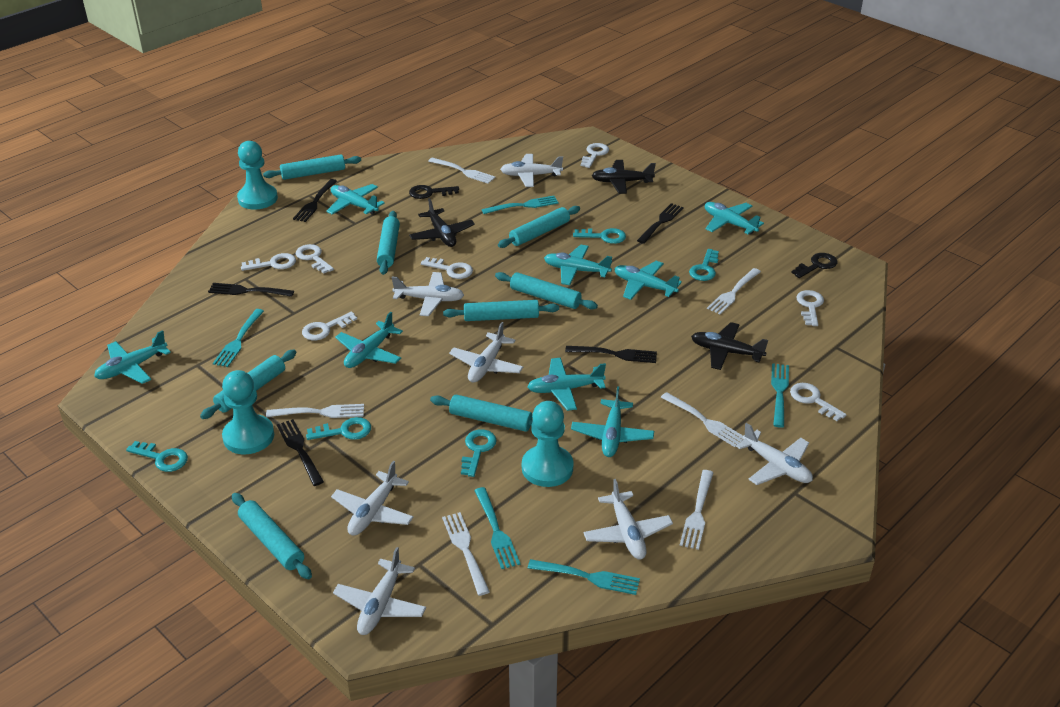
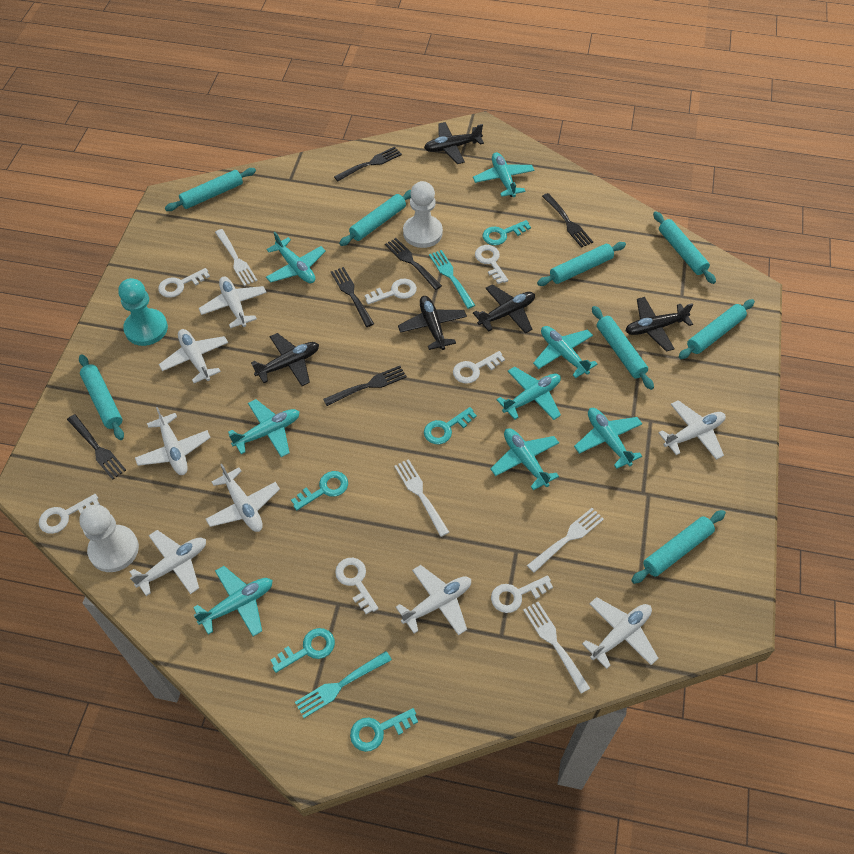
black fork: 5 -> 6
black key: 2 -> 0
black plane: 3 -> 5
turquoise fork: 5 -> 2
turquoise pawn: 3 -> 1
white fork: 6 -> 4
white pawn: 0 -> 2
white plane: 7 -> 8

